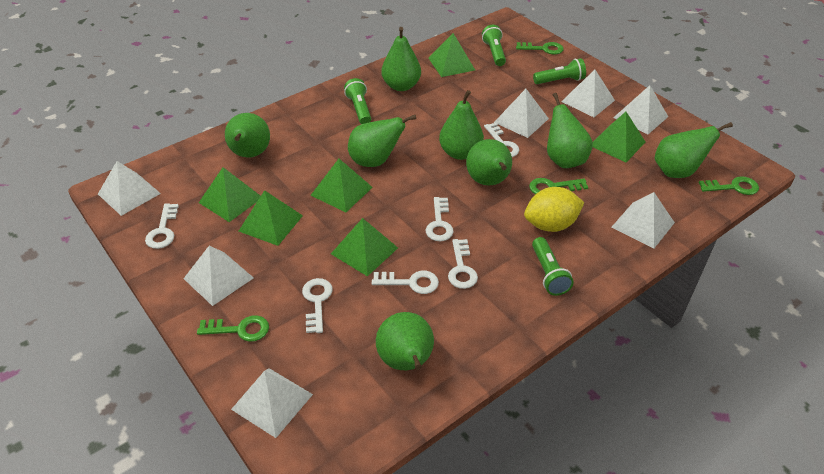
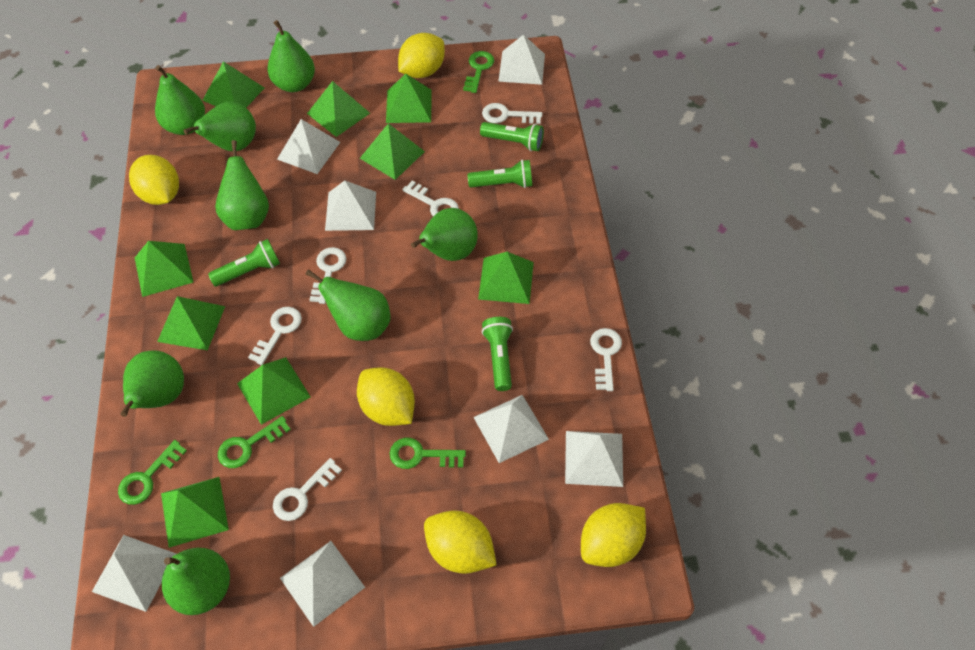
green pyramid: 6 -> 9
yellow lemon: 1 -> 5

